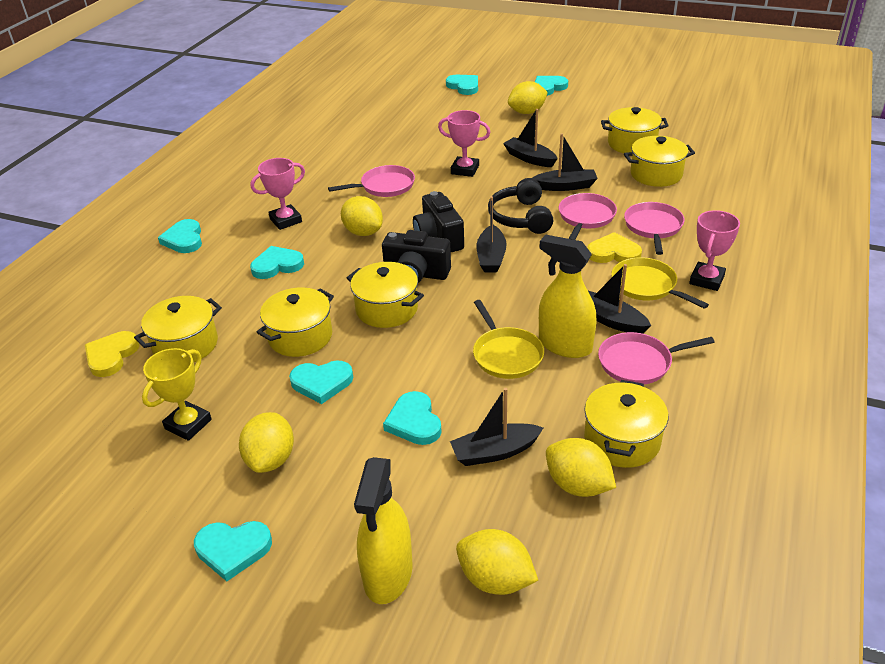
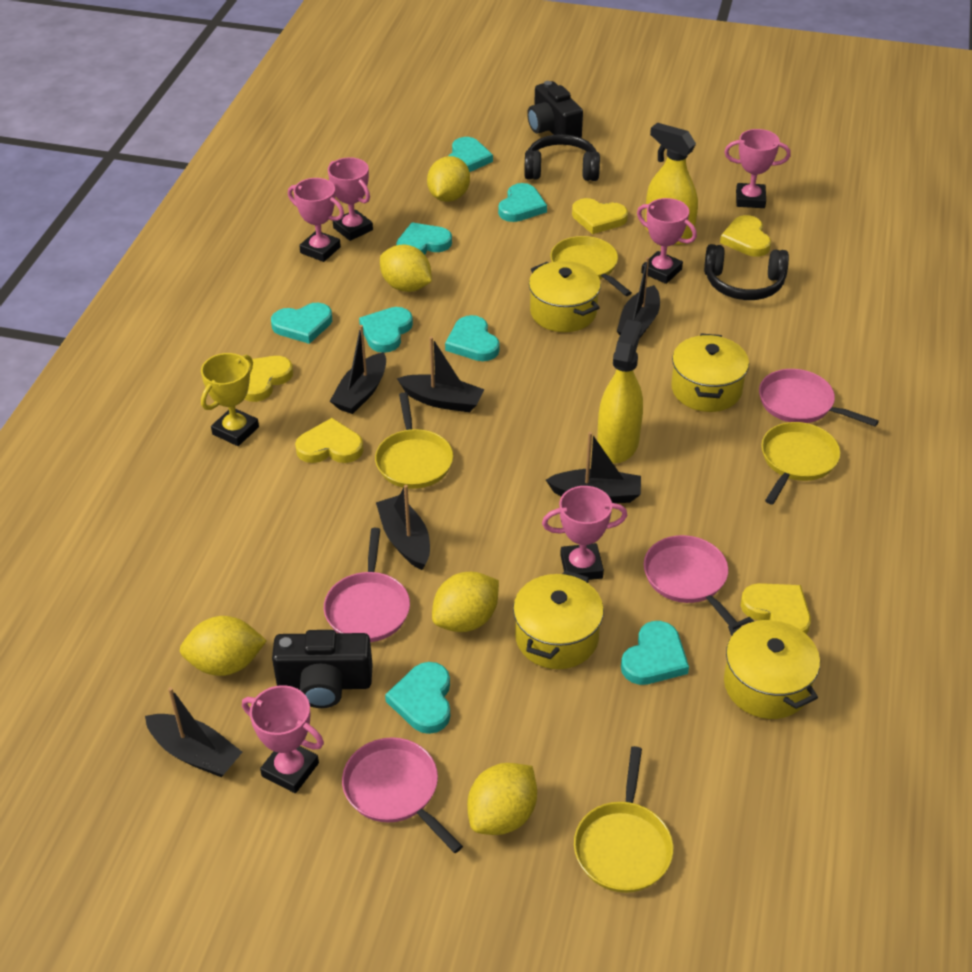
black boat: 5 -> 6
black headphones: 1 -> 2
pink trophy: 3 -> 6
turquoise heart: 7 -> 8
yellow heart: 2 -> 5
yellow pan: 2 -> 4
yellow pot: 6 -> 4

